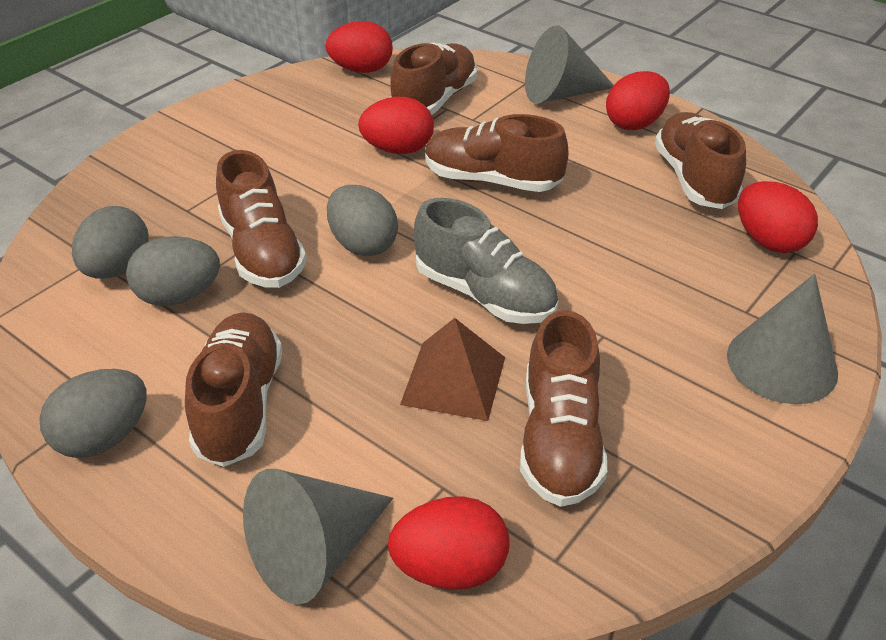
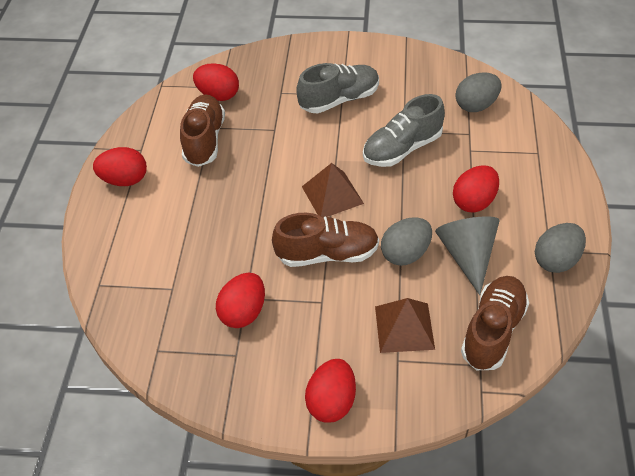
brown pyramid: 1 -> 2
brown shoe: 6 -> 3
grey cone: 3 -> 1
grey egg: 4 -> 3
grey shoe: 1 -> 2

